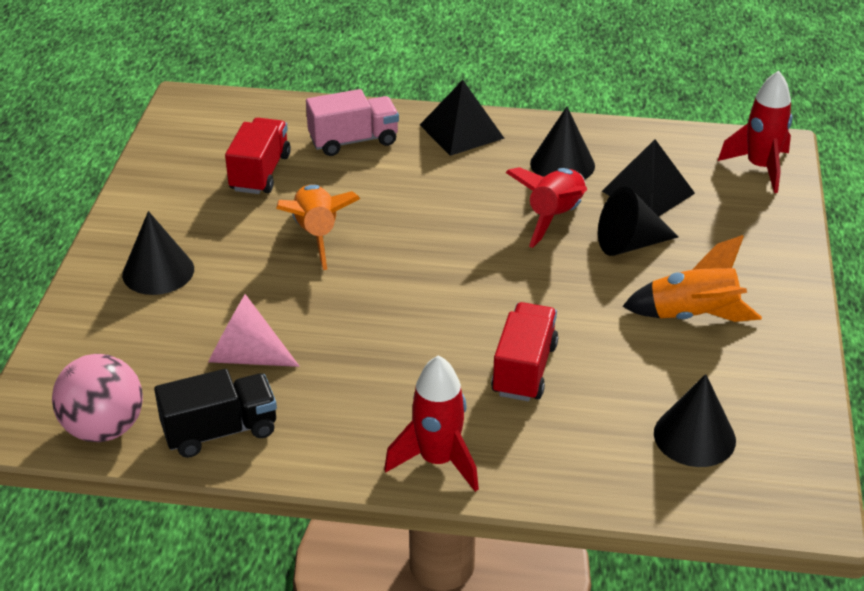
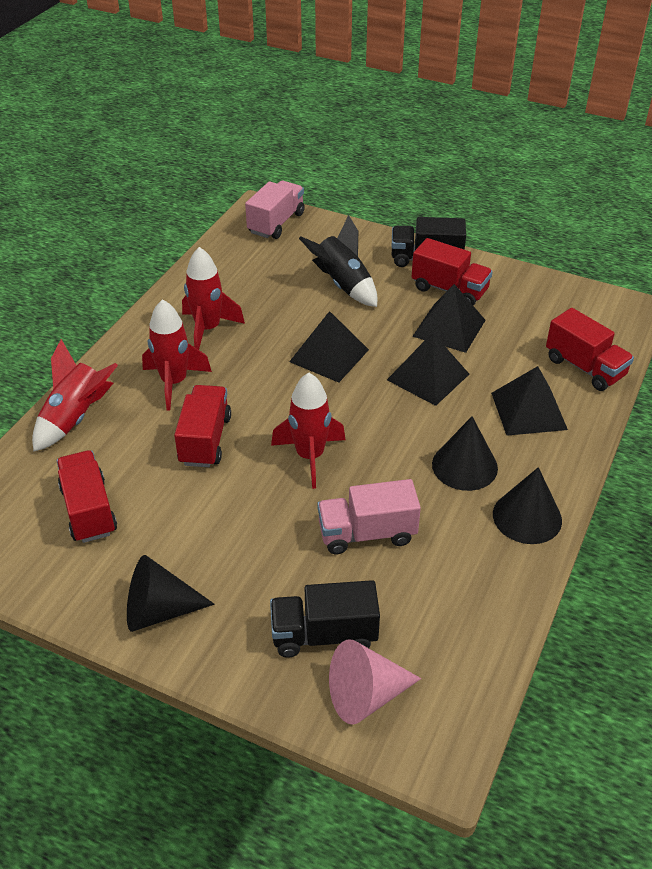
black cone: 4 -> 3
black pyramid: 2 -> 4
black rocket: 0 -> 1
black truck: 1 -> 2
orange rocket: 2 -> 0
pink ball: 1 -> 0
pink truck: 1 -> 2
red rocket: 3 -> 4
red truck: 2 -> 4

